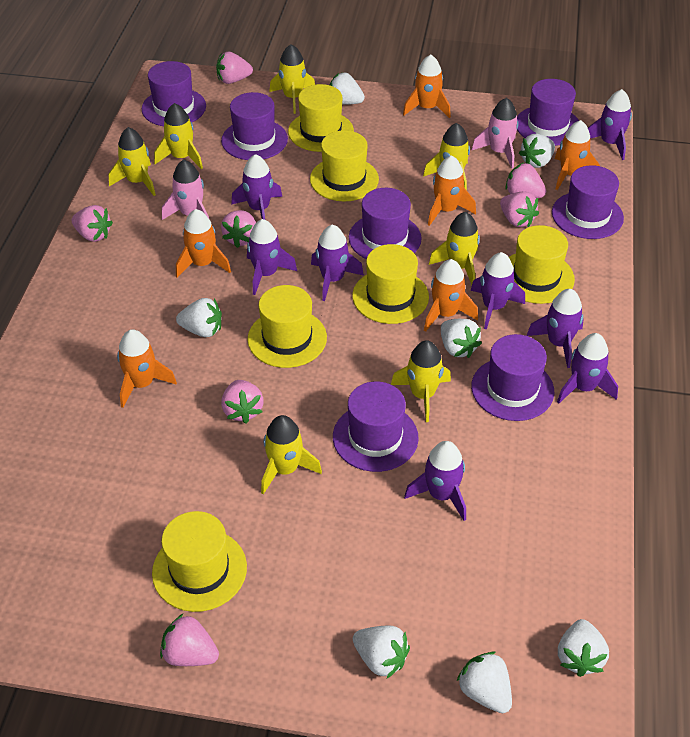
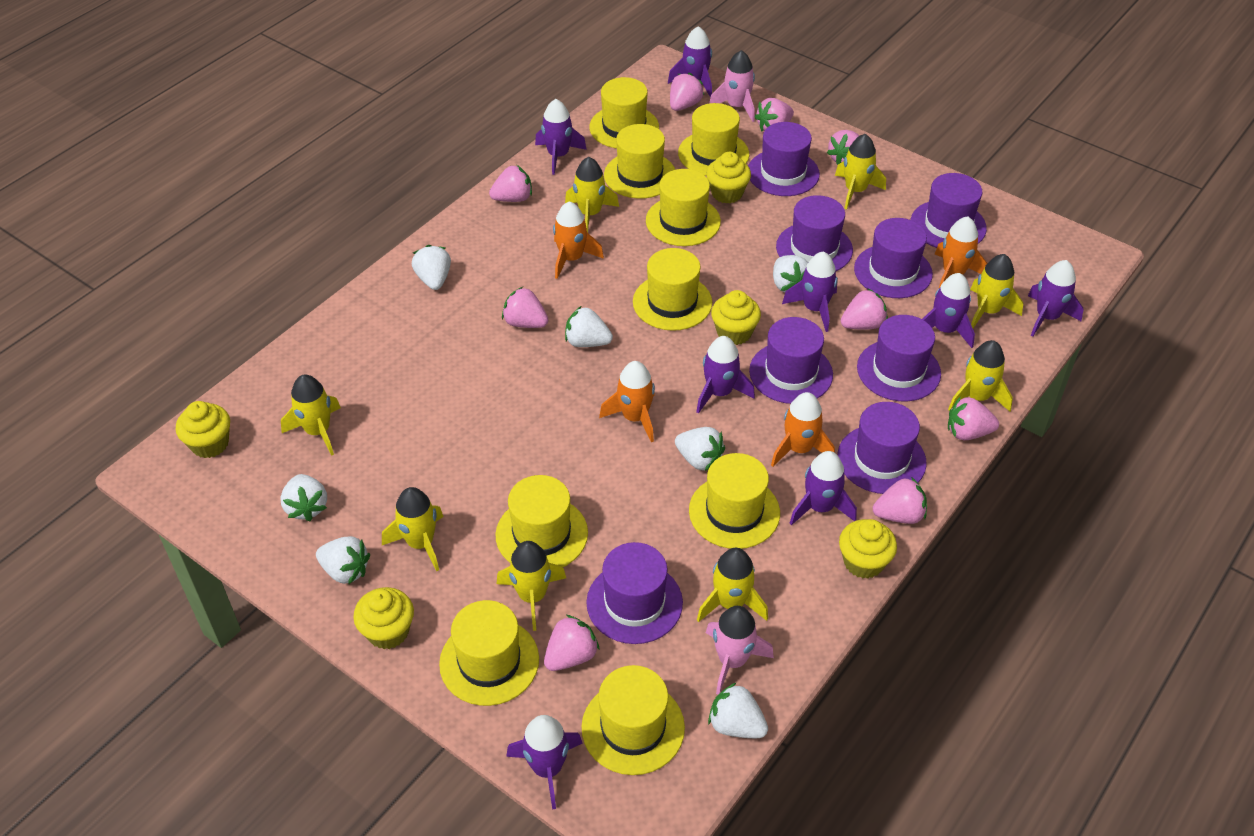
orange rocket: 6 -> 4
pink strawberry: 7 -> 9
purple hat: 7 -> 8
yellow cupcake: 0 -> 5
yellow hat: 6 -> 9
yellow rocket: 7 -> 8

